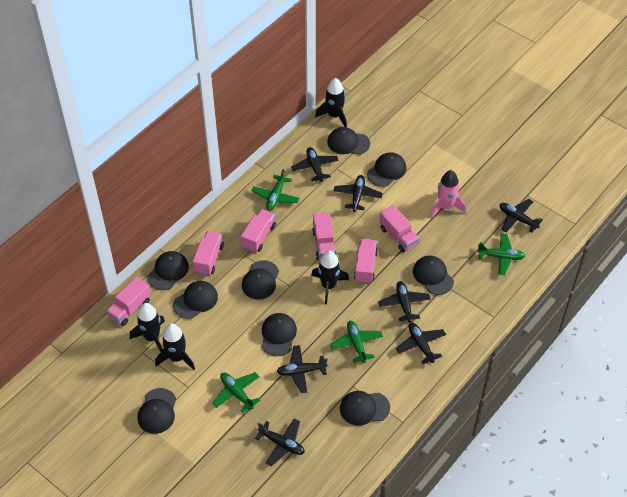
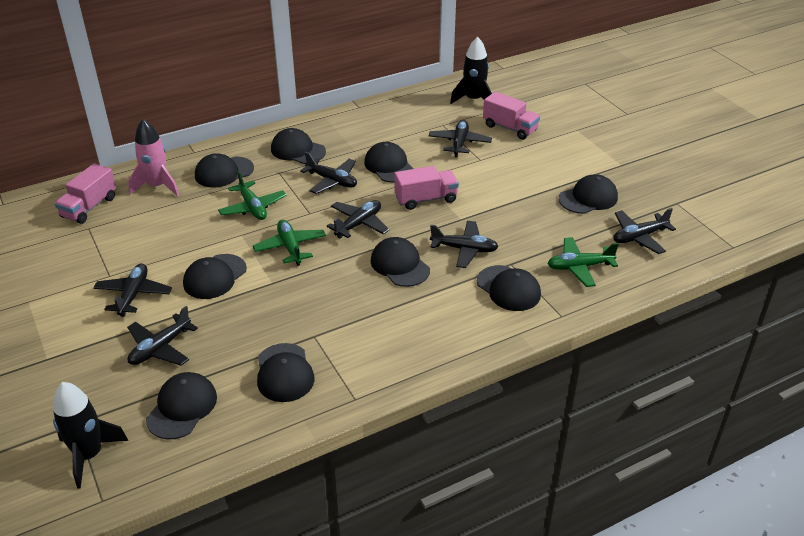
black rocket: 4 -> 2
green plane: 4 -> 3
pink truck: 6 -> 3

